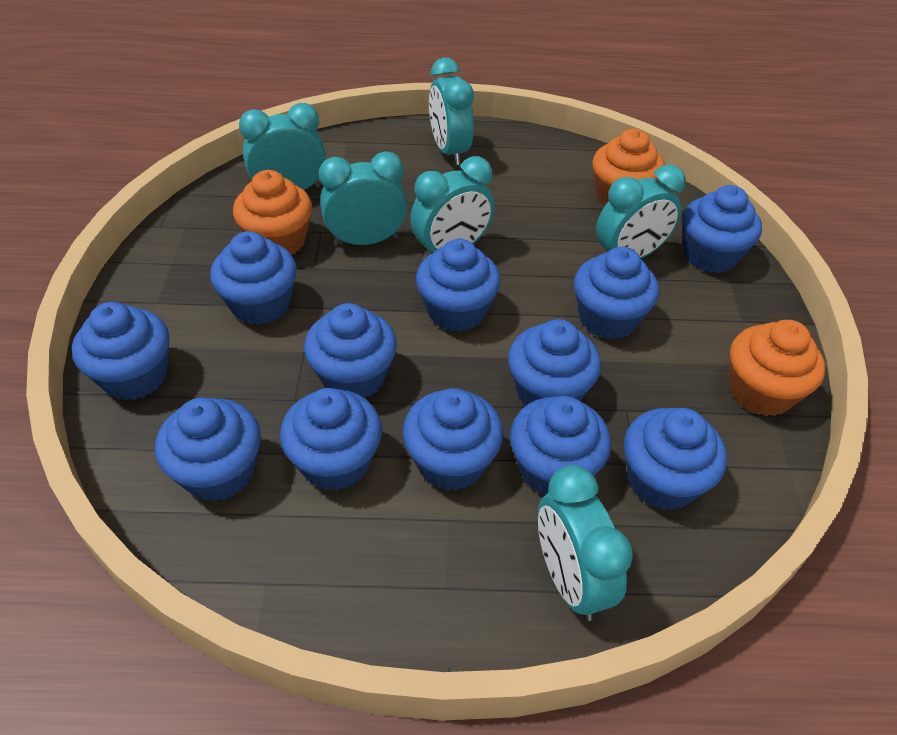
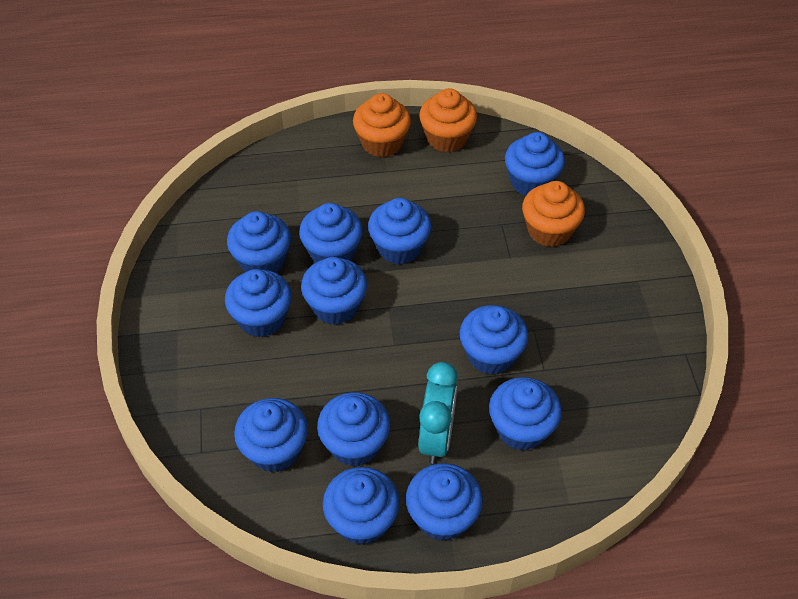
turquoise clock: 6 -> 1

